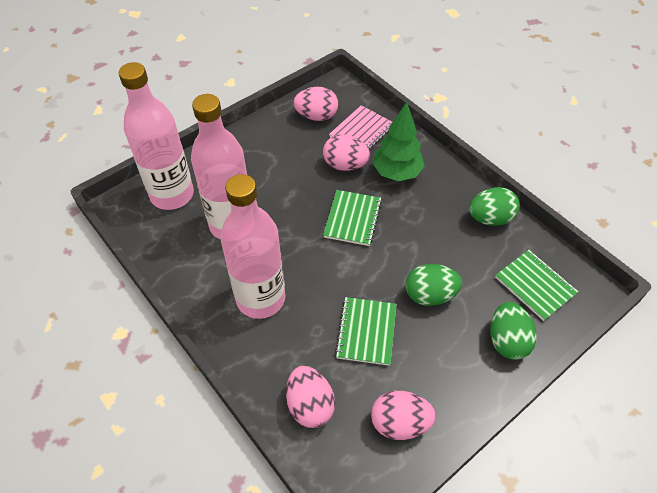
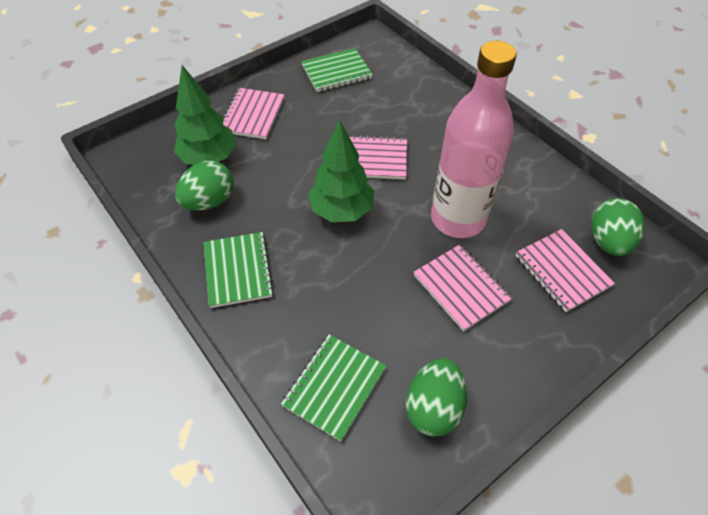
green tree: 1 -> 2
pink bottle: 3 -> 1
pink egg: 4 -> 0
pink notebook: 1 -> 4

